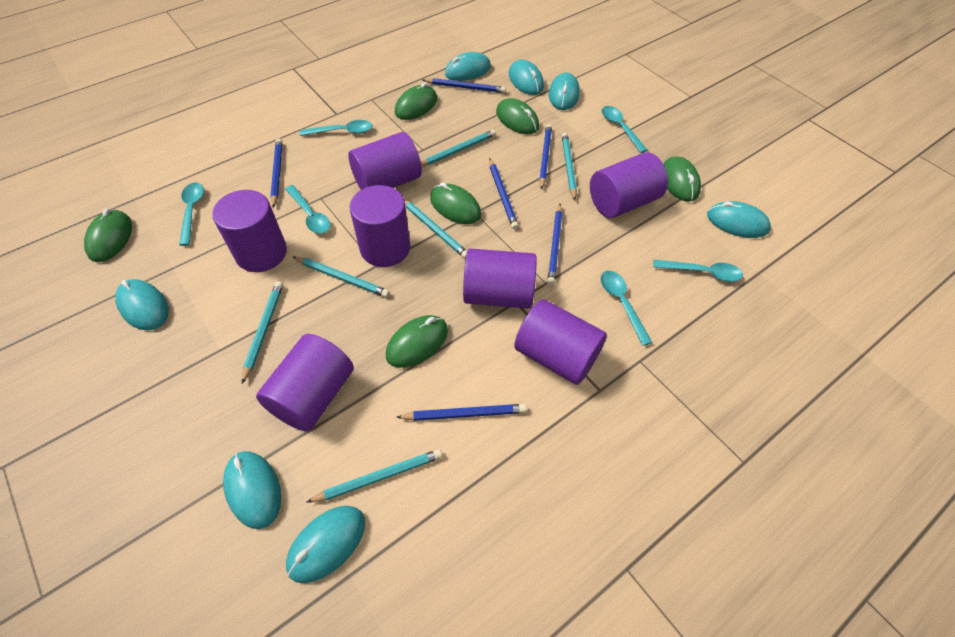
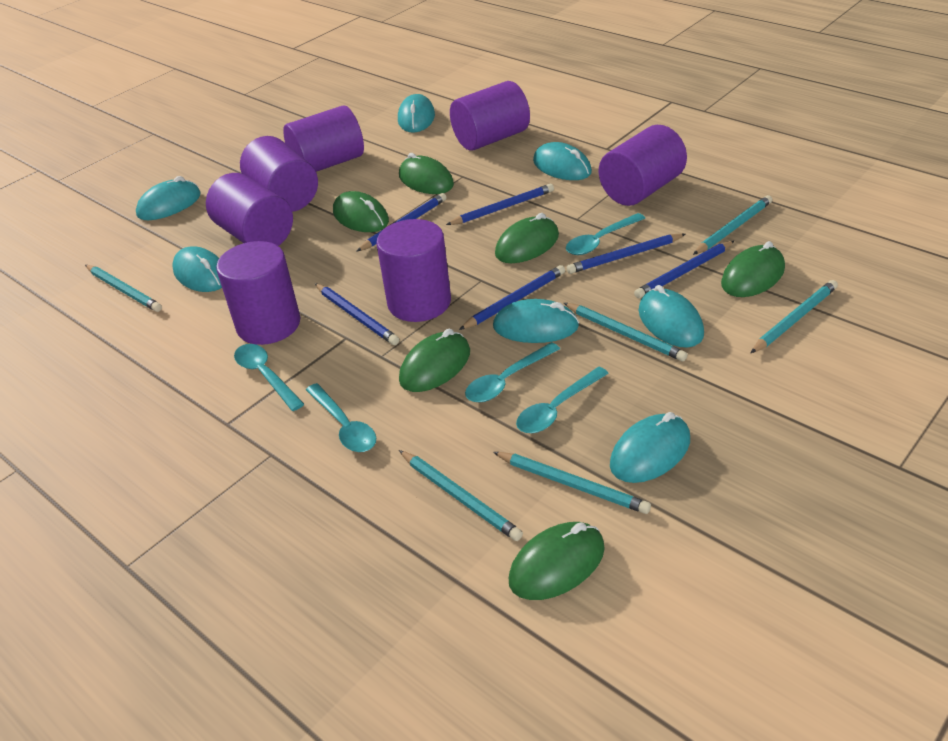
turquoise spoon: 6 -> 5

